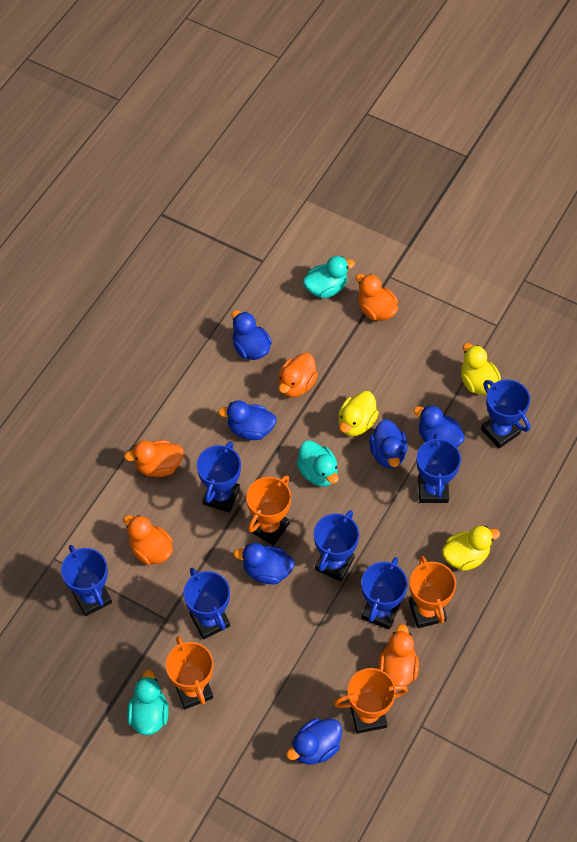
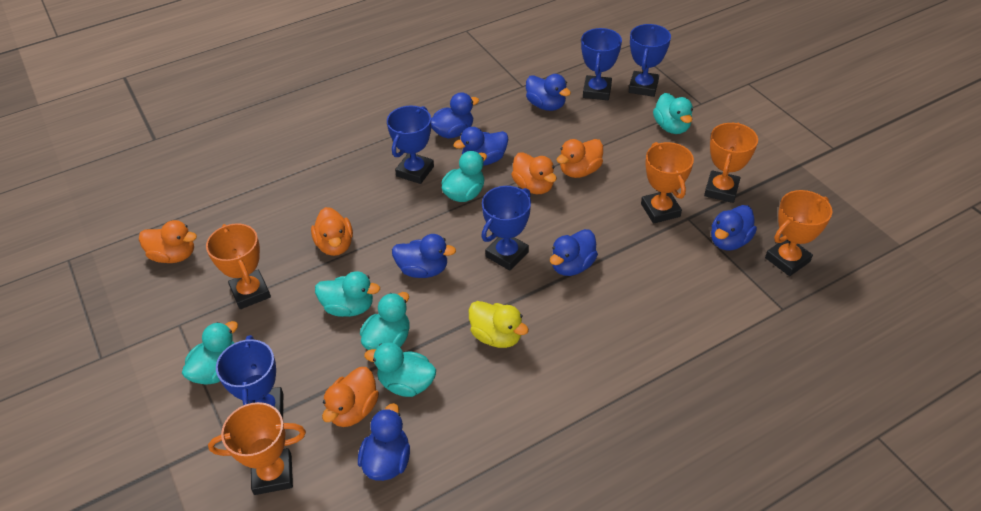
blue duck: 6 -> 7
blue trophy: 7 -> 5
orange trophy: 4 -> 5
turquoise duck: 3 -> 6
yellow duck: 3 -> 1

